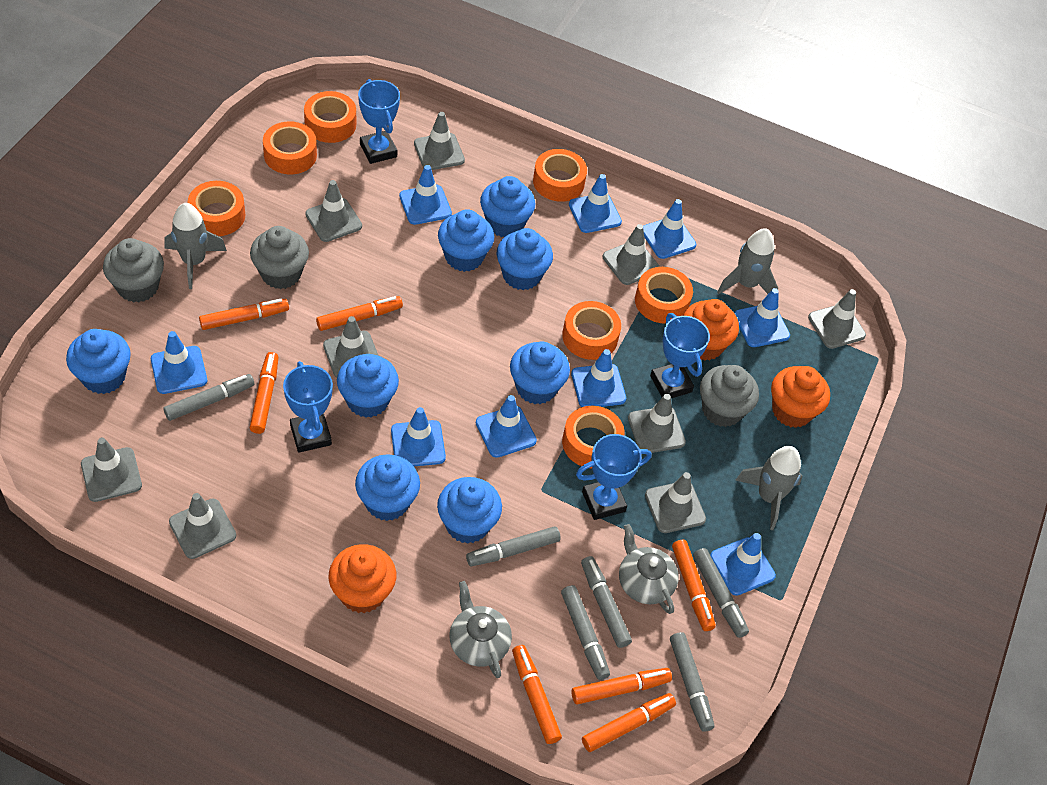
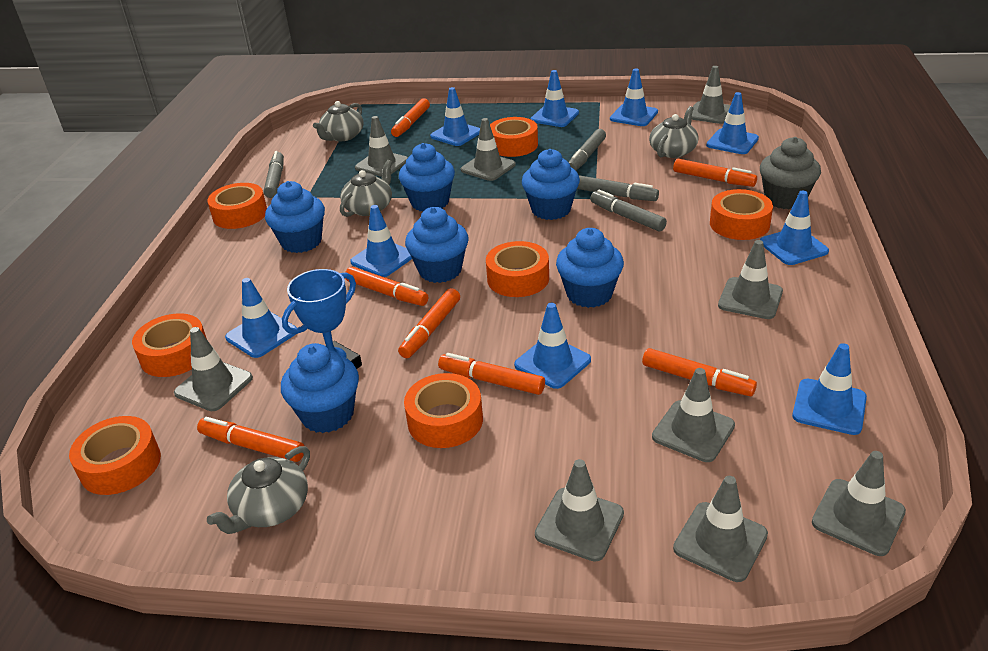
blue cupcake: 8 -> 6
blue trophy: 4 -> 1
grey cupcake: 3 -> 1
grey marker: 6 -> 4
grey rocket: 3 -> 0
grey teapot: 2 -> 4
orange cupcake: 3 -> 0

